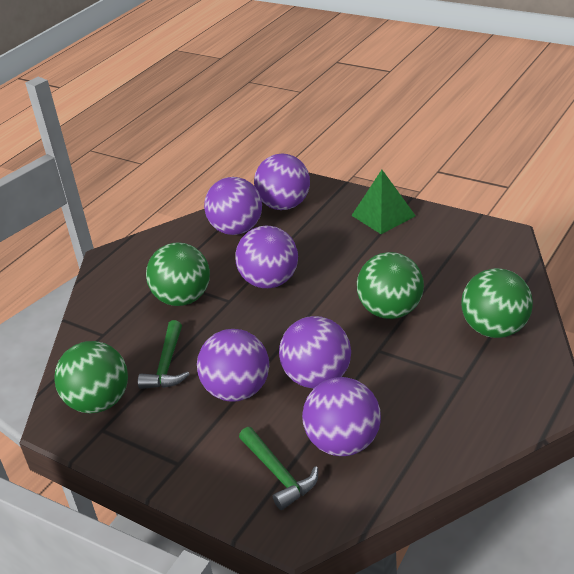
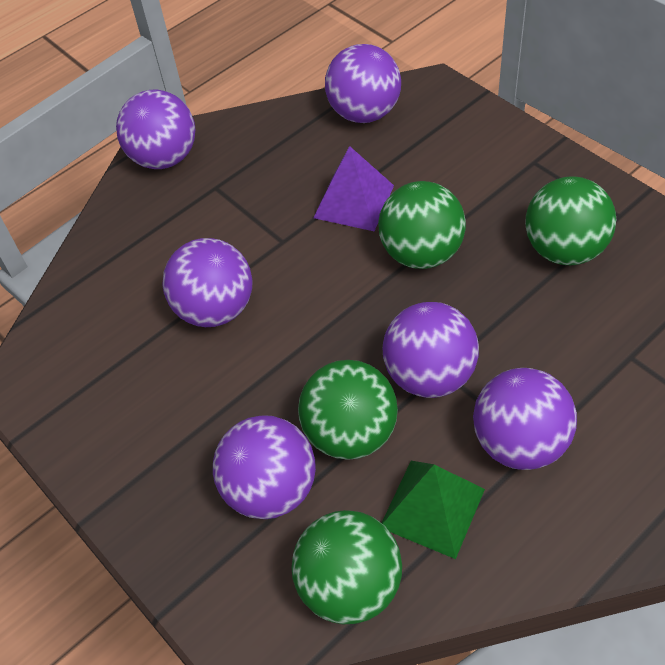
green hammer: 2 -> 0
purple pyramid: 0 -> 1

